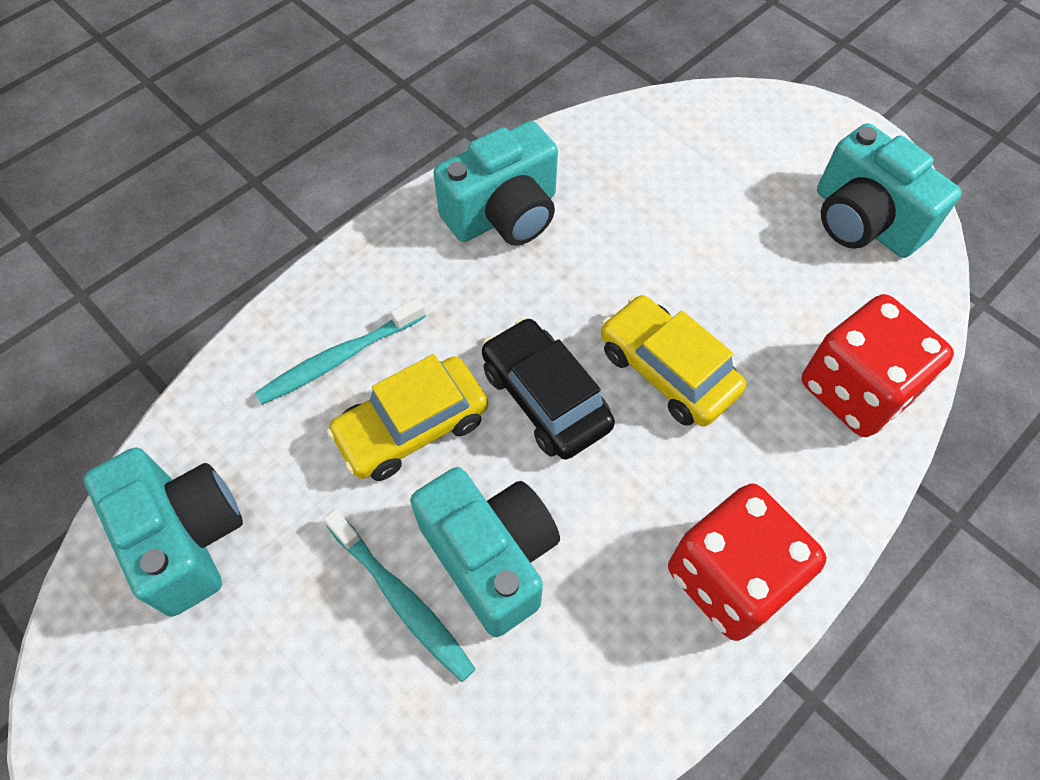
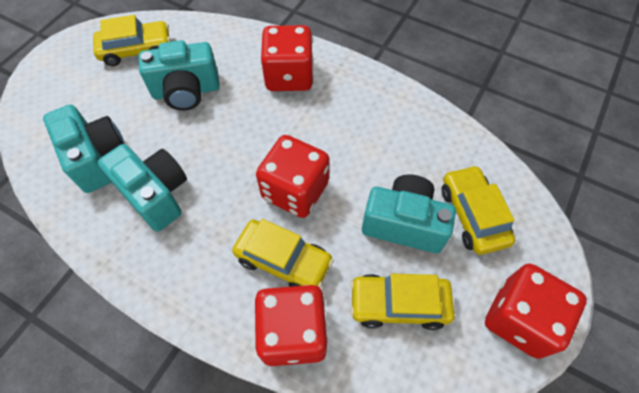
black car: 1 -> 0
red dice: 2 -> 4
turquoise toothbrush: 2 -> 0
yellow car: 2 -> 4

